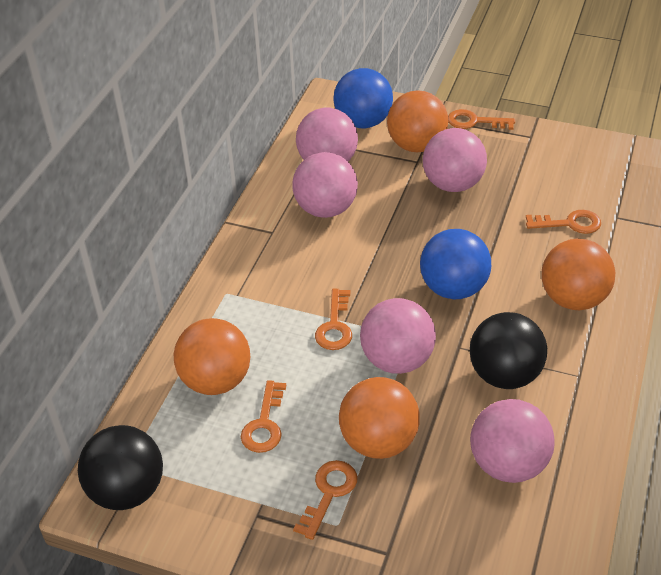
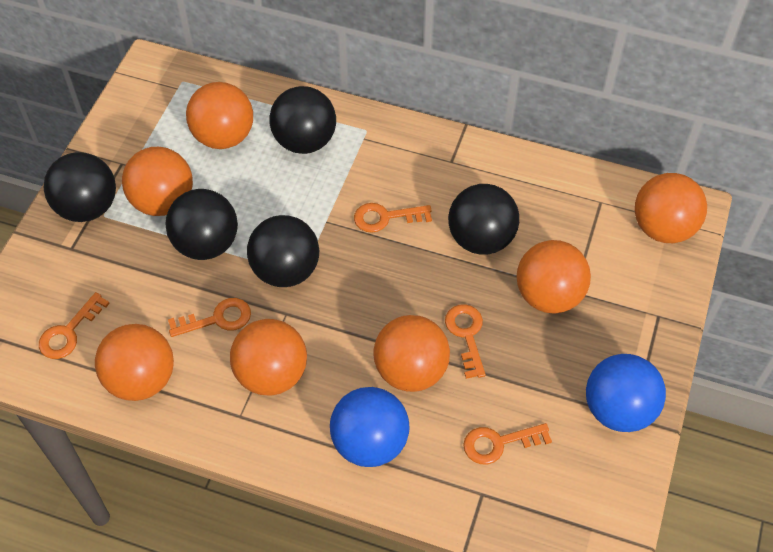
black ball: 2 -> 5
orange ball: 4 -> 7
pink ball: 5 -> 0

